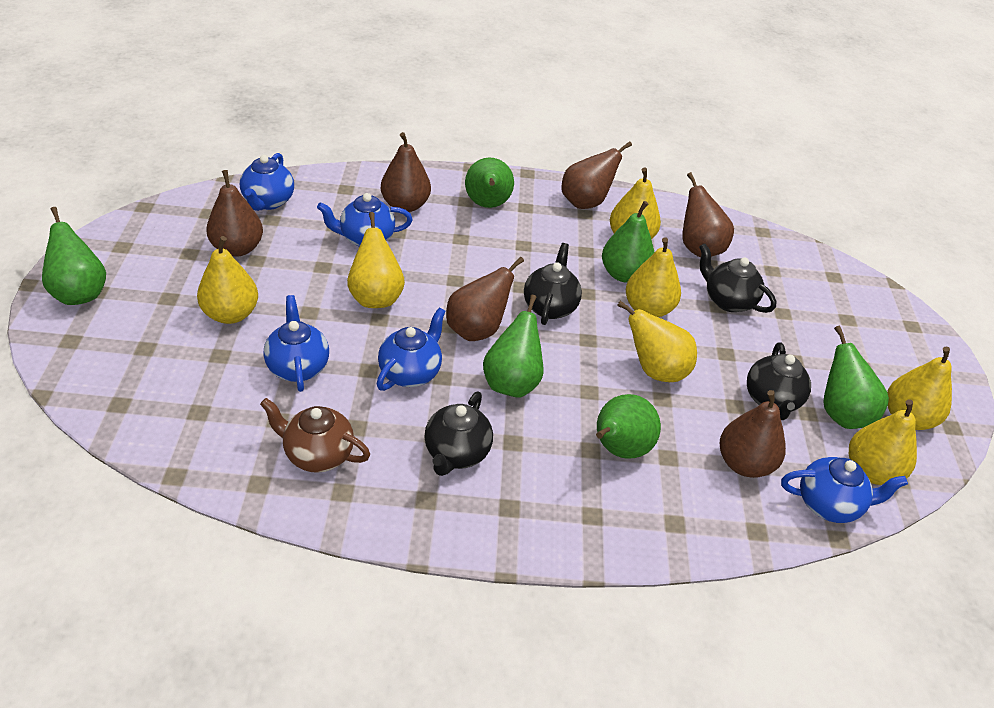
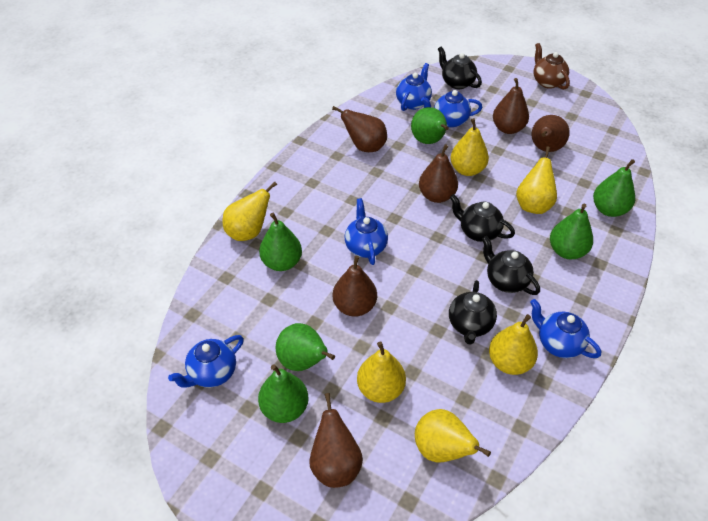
yellow pear: 7 -> 6

